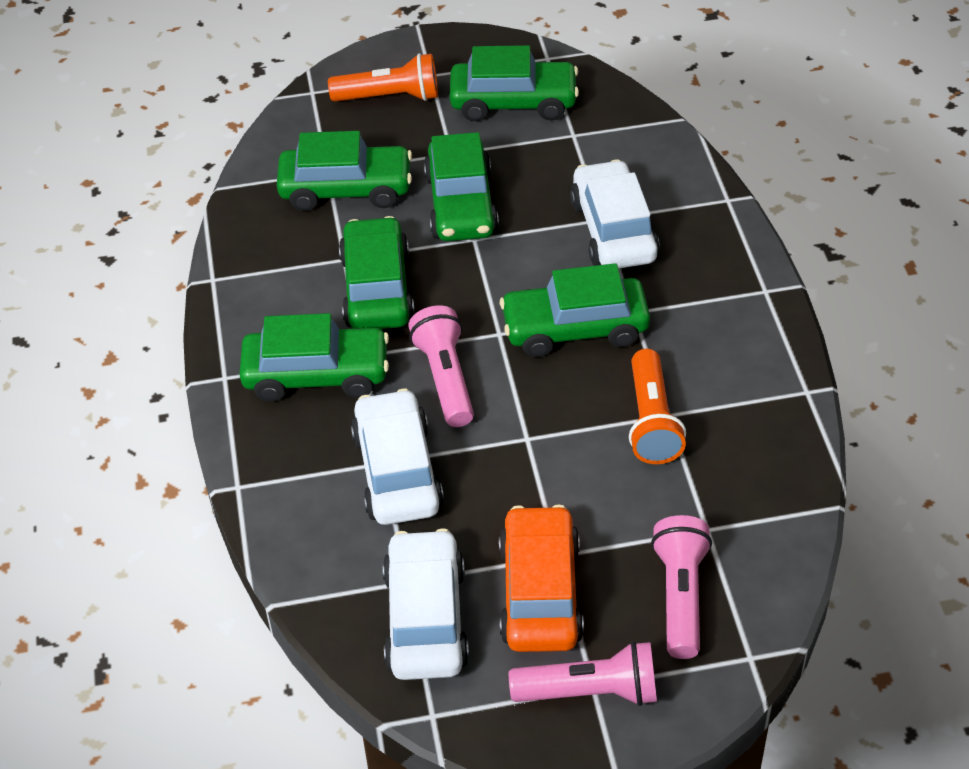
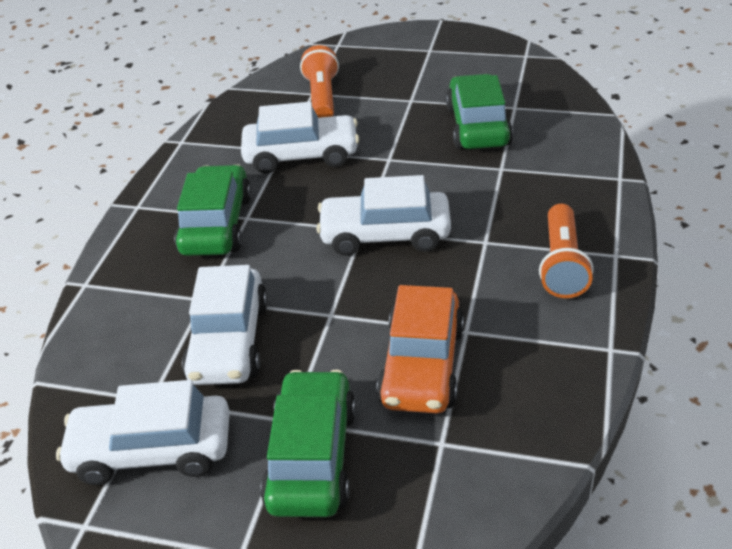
green car: 6 -> 3
pink flashlight: 3 -> 0
white car: 3 -> 4

